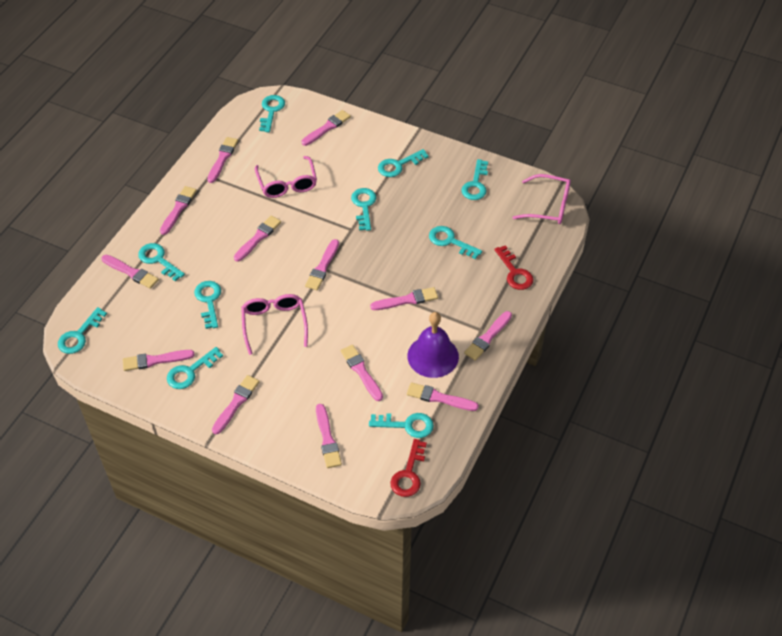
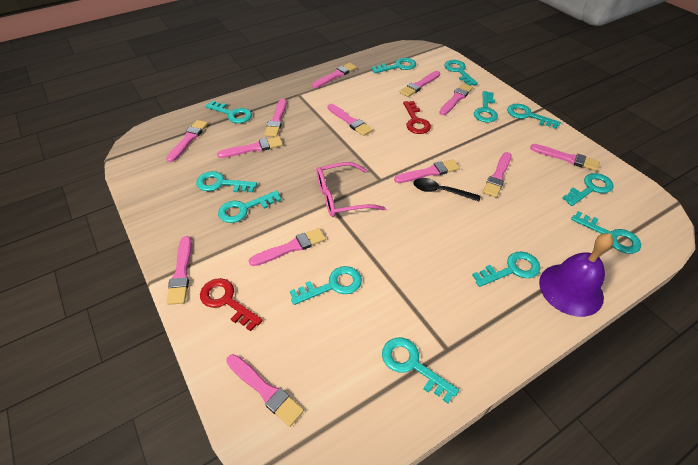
black spoon: 0 -> 1
pink glasses: 3 -> 1
turquoise key: 10 -> 12

